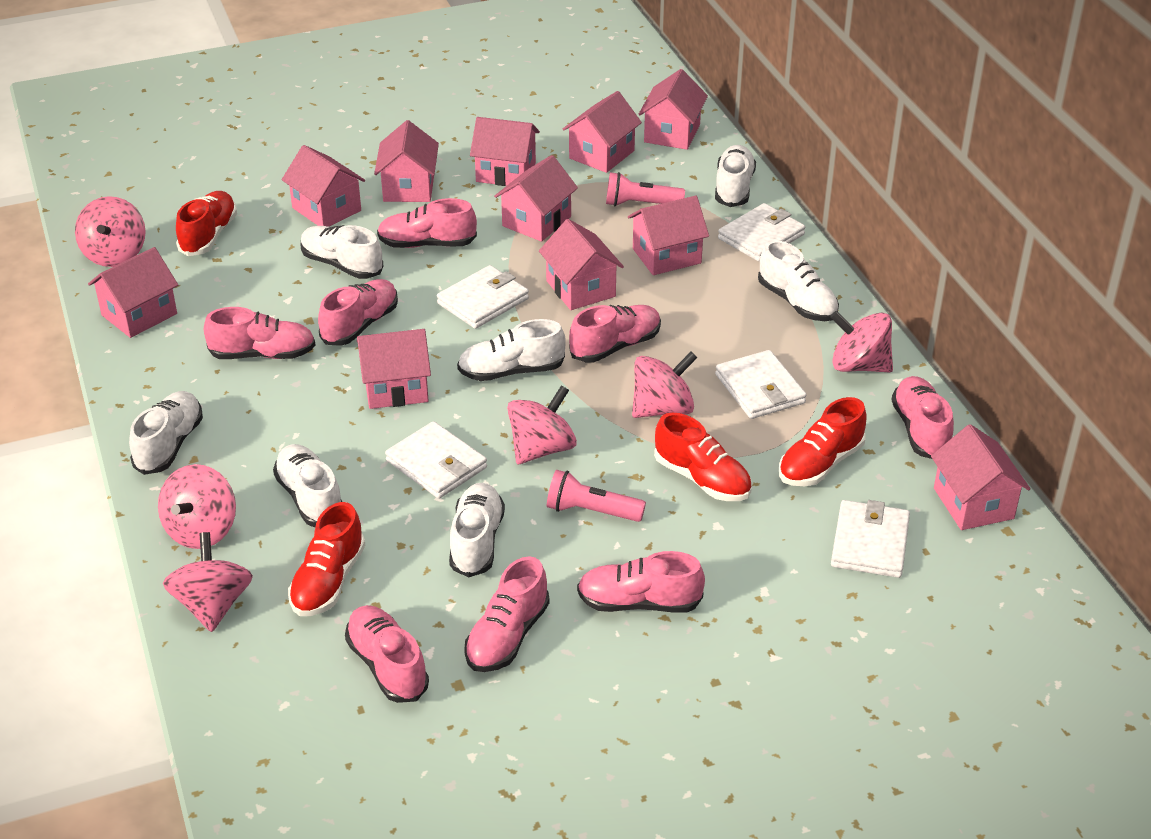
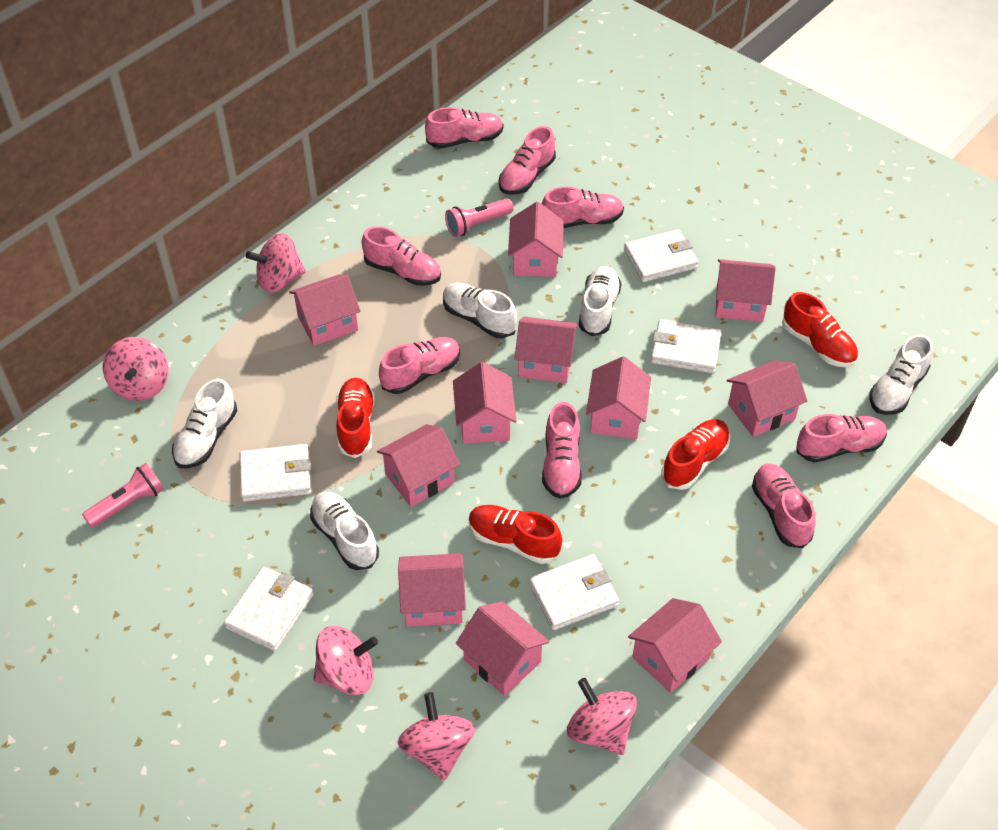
pink spinning top: 6 -> 5
white shoe: 7 -> 5

